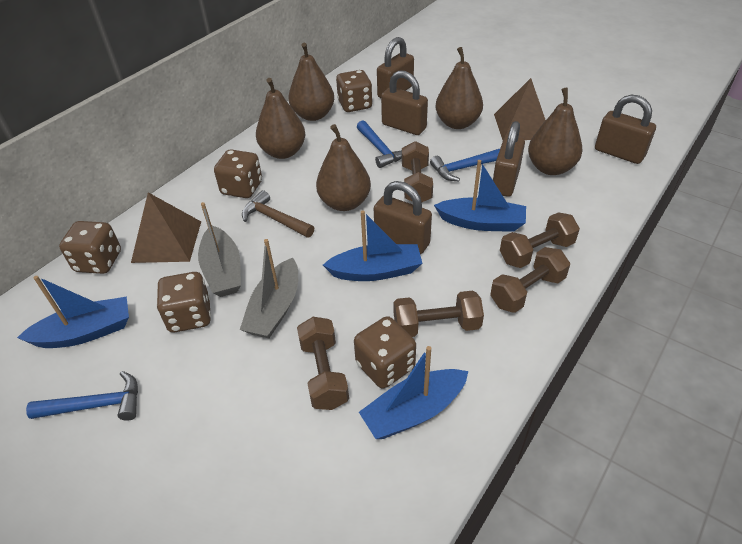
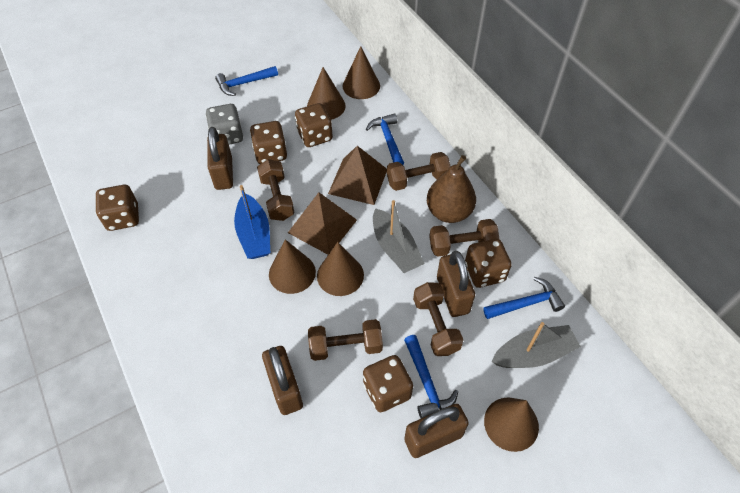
blue boat: 4 -> 1
blue hammer: 3 -> 4
brown cone: 0 -> 5
brown hammer: 1 -> 0
brown padlock: 5 -> 4
brown pear: 5 -> 1
grey dice: 0 -> 1

